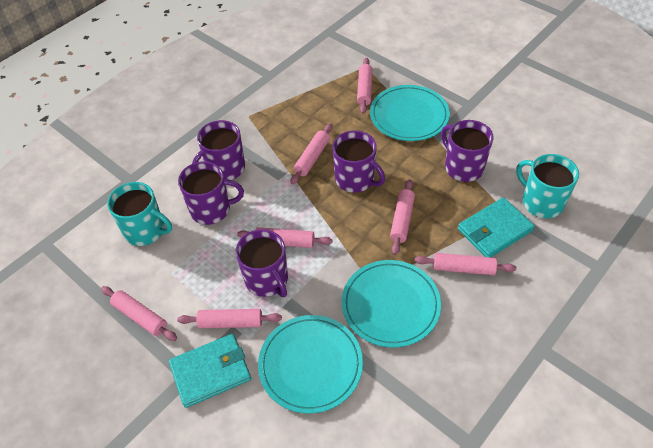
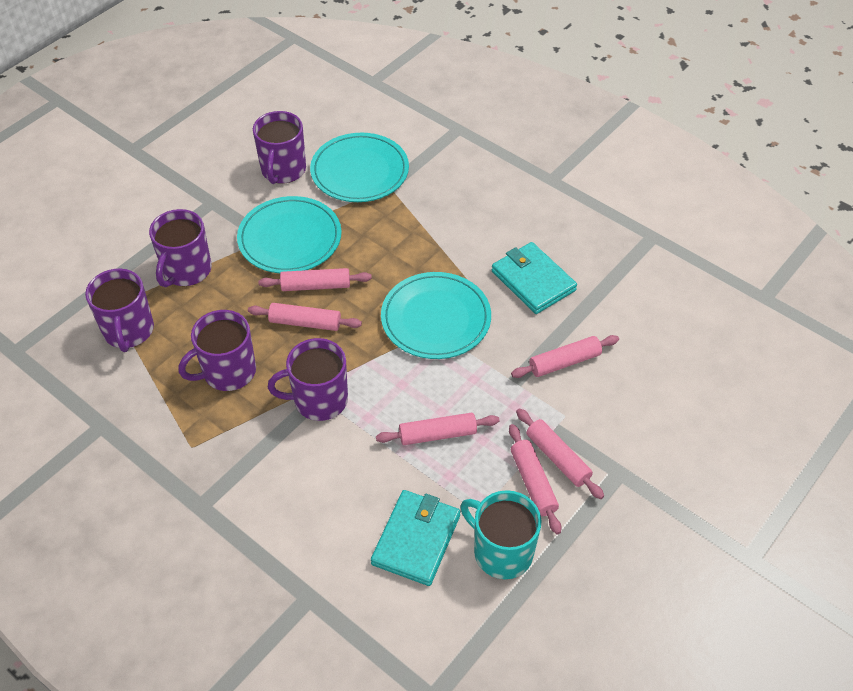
pink rolling pin: 7 -> 6
turquoise mug: 2 -> 1

